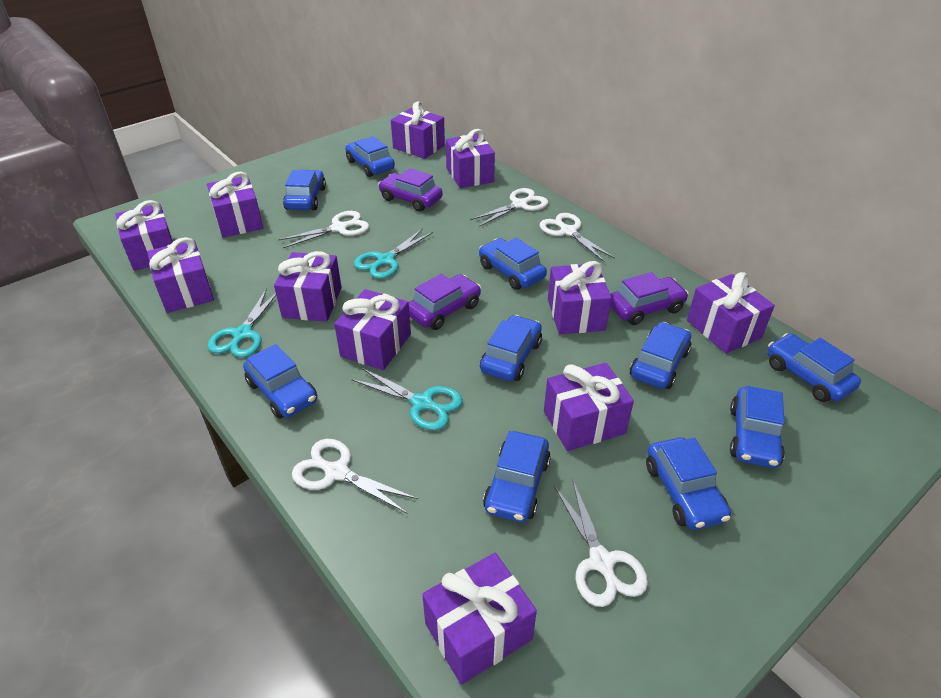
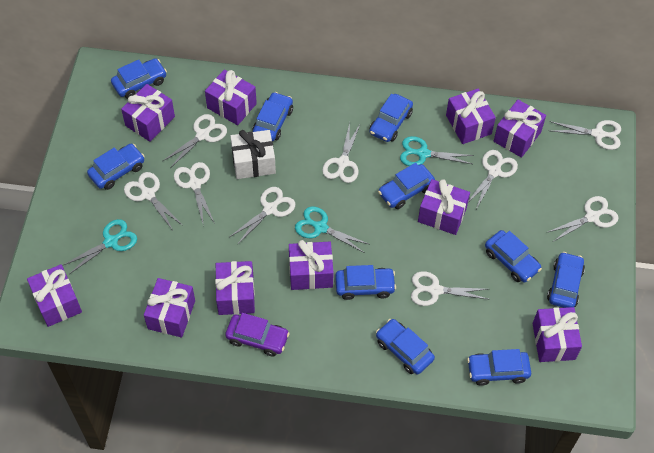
purple car: 3 -> 1
purple gift: 11 -> 10
white gift: 0 -> 1
white scissors: 5 -> 9

